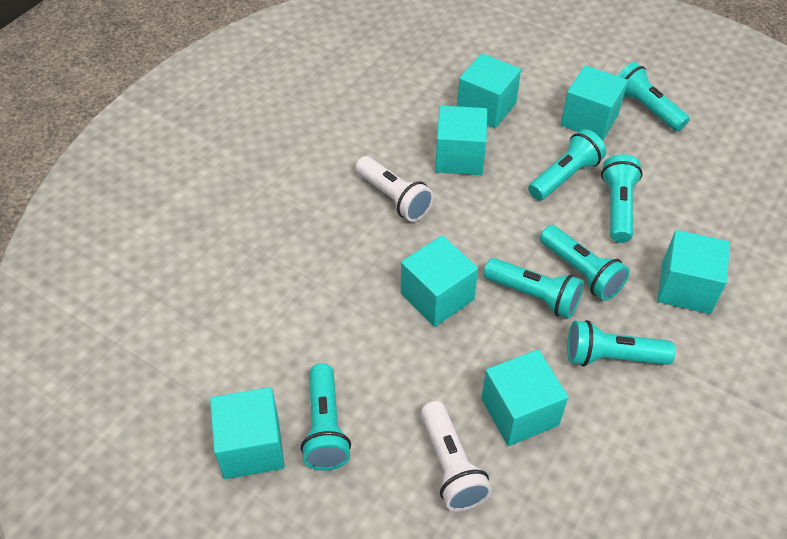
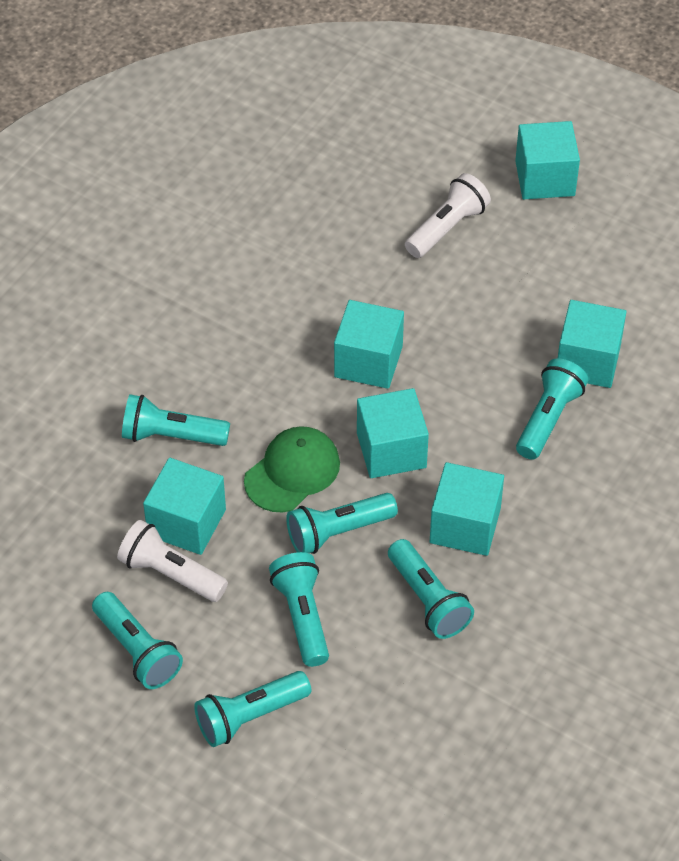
green cap: 0 -> 1
turquoise cube: 7 -> 6

